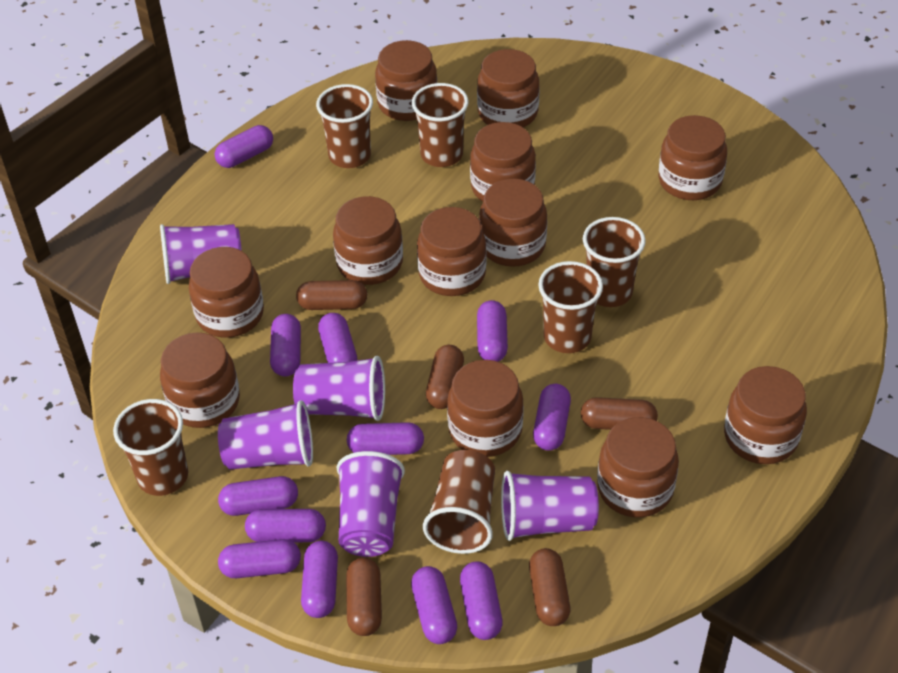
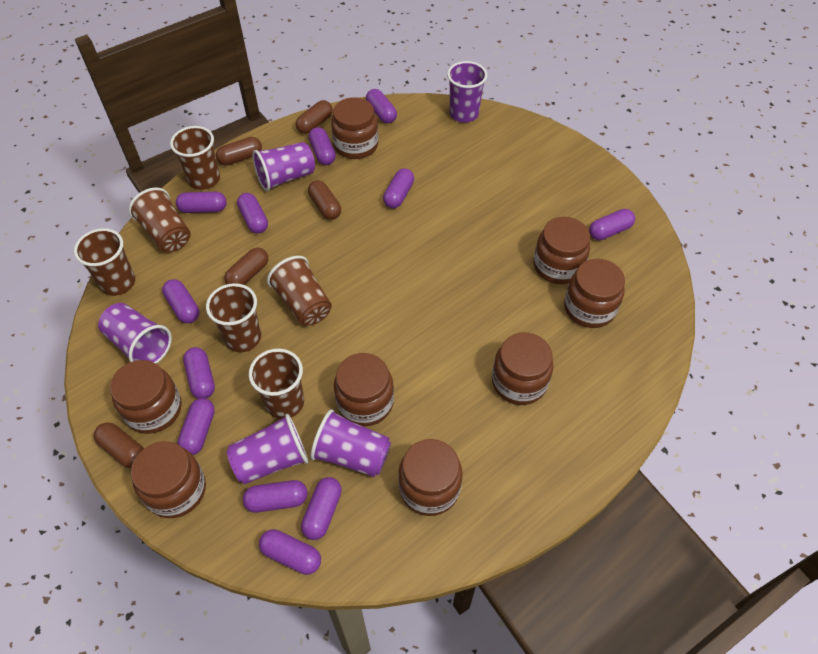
brown jar: 12 -> 8

